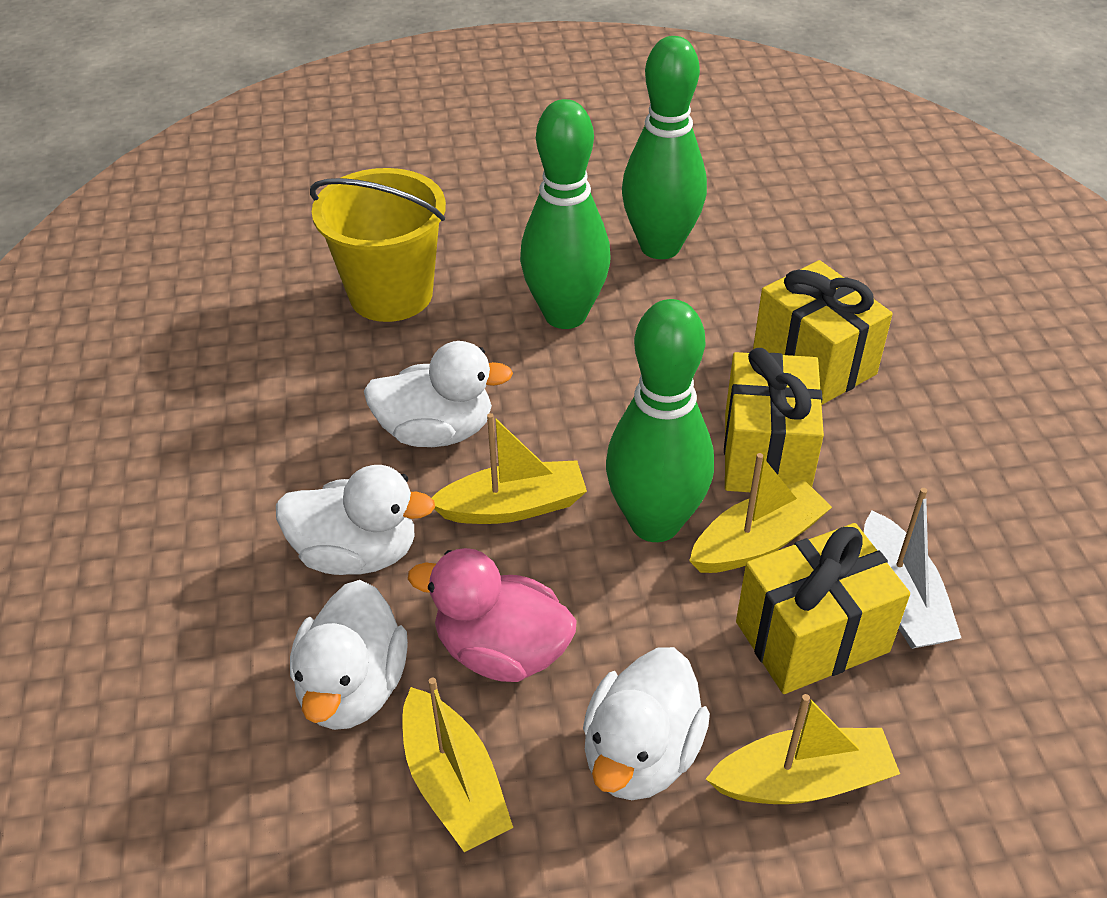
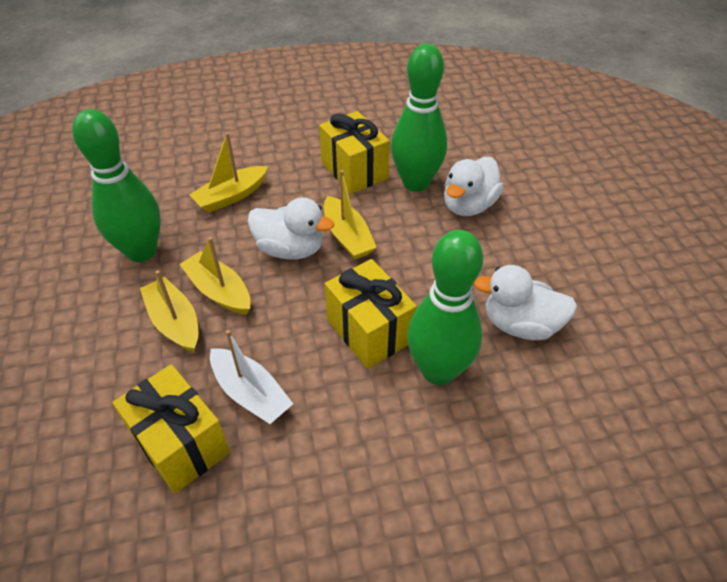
pink duck: 1 -> 0
white duck: 4 -> 3
yellow bucket: 1 -> 0

